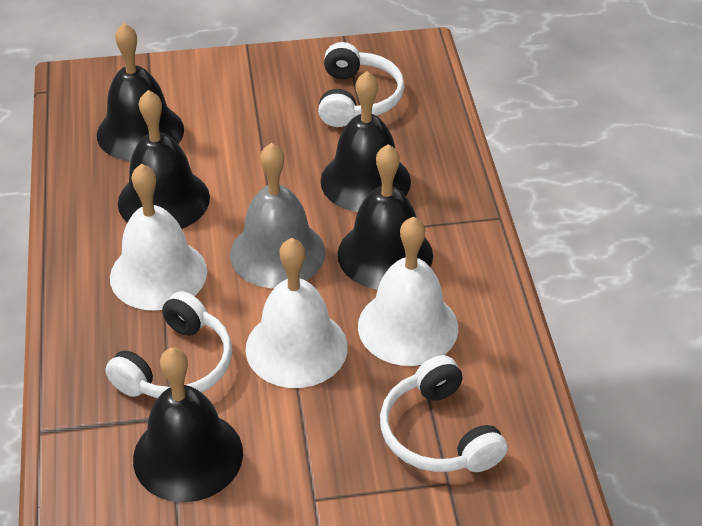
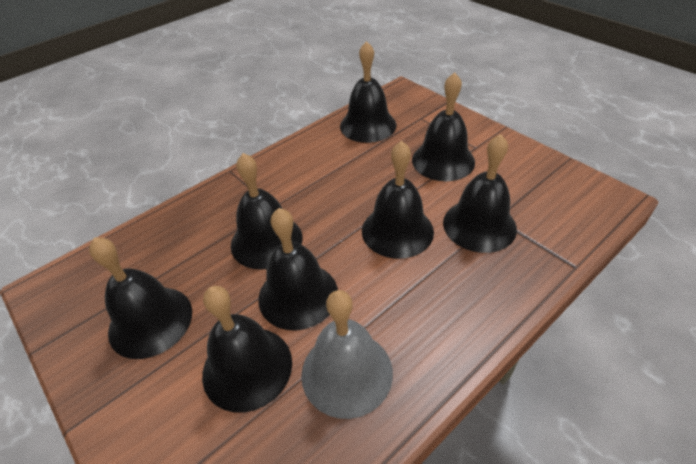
black bell: 5 -> 8
white bell: 3 -> 0
white headphones: 3 -> 0

